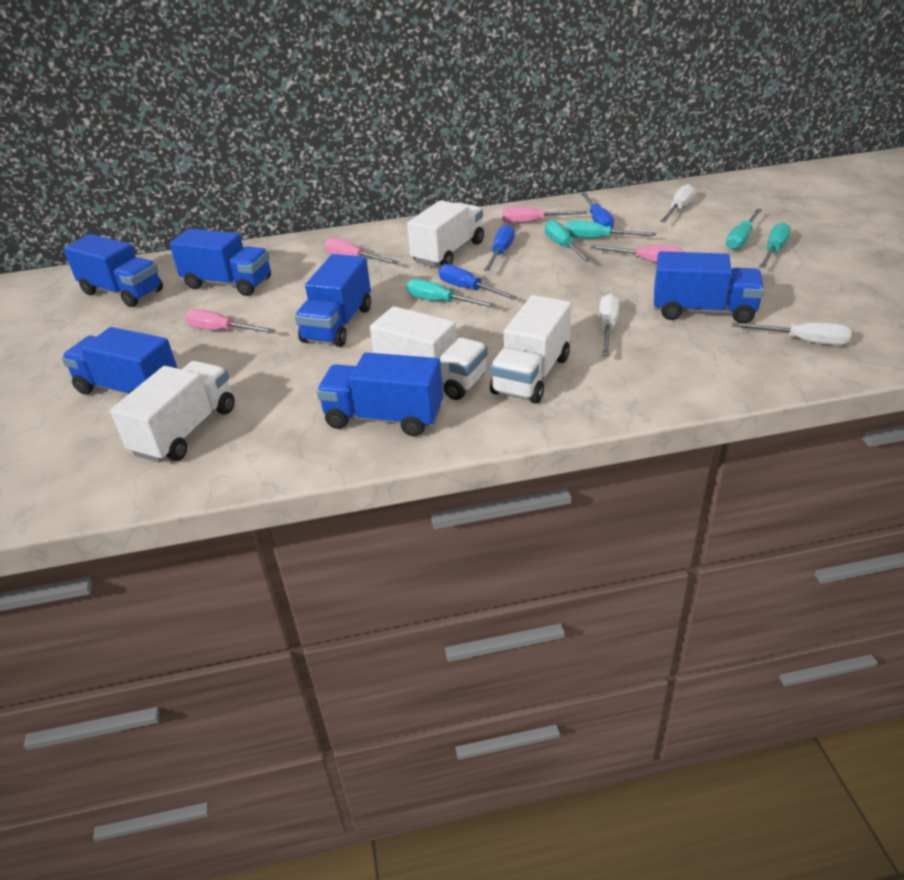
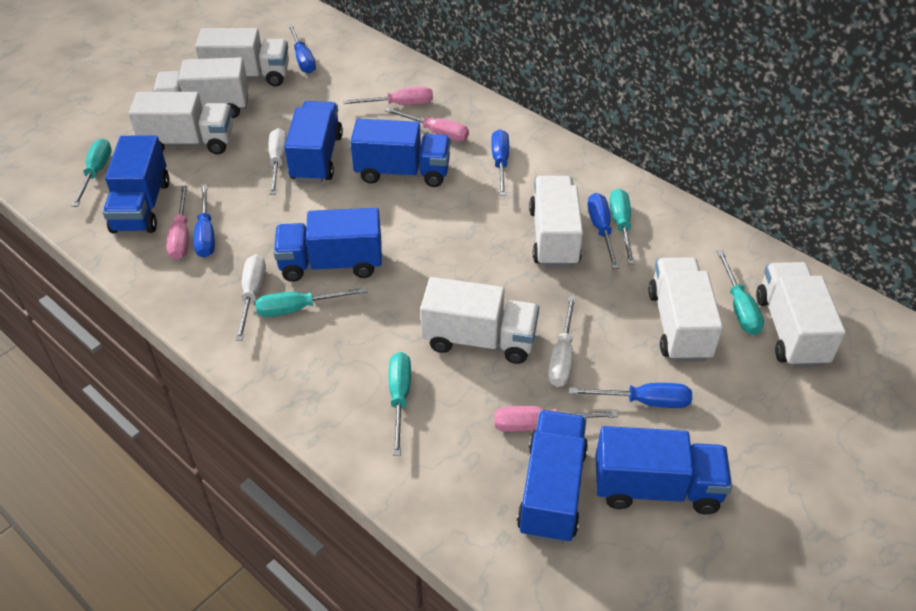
blue screwdriver: 3 -> 5
white truck: 4 -> 7

